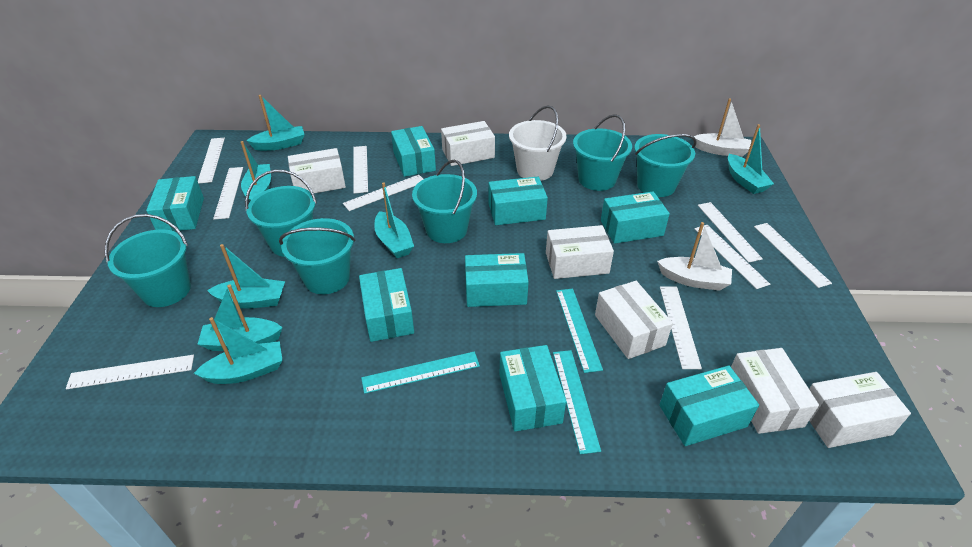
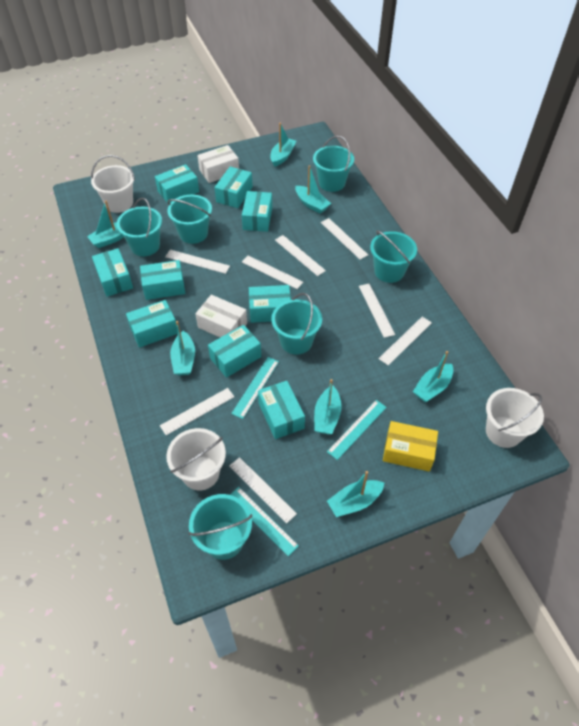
turquoise box: 8 -> 9
white boat: 2 -> 0
white box: 6 -> 2
white bucket: 1 -> 3
white ruler: 9 -> 8
yellow box: 0 -> 1

